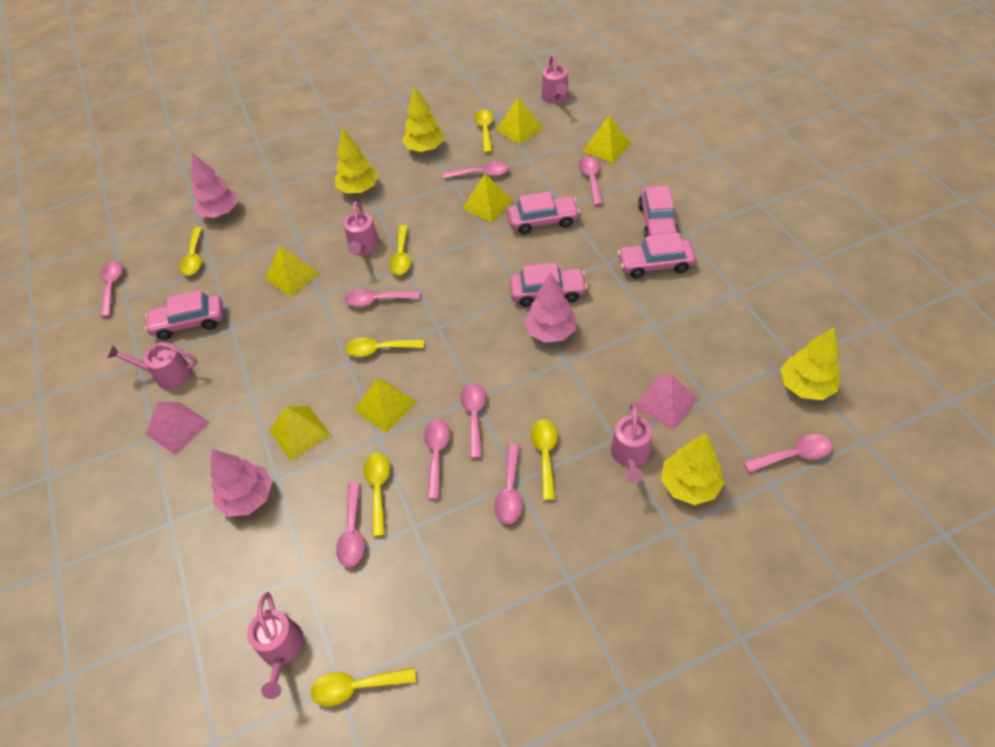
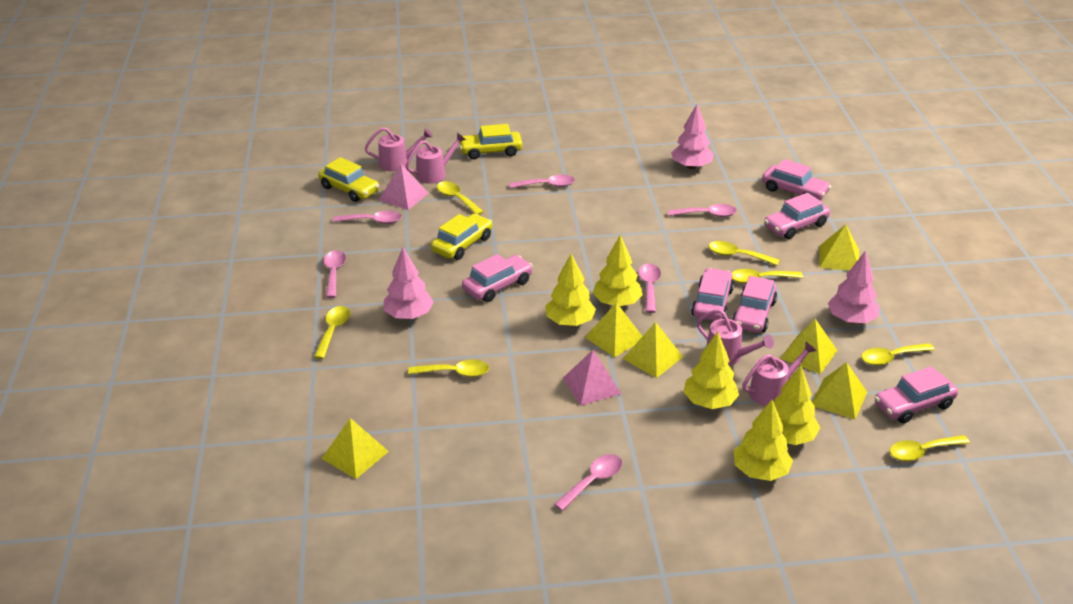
pink car: 5 -> 6
pink spoon: 9 -> 6
pink watering can: 5 -> 4
yellow car: 0 -> 3
yellow tree: 4 -> 5

